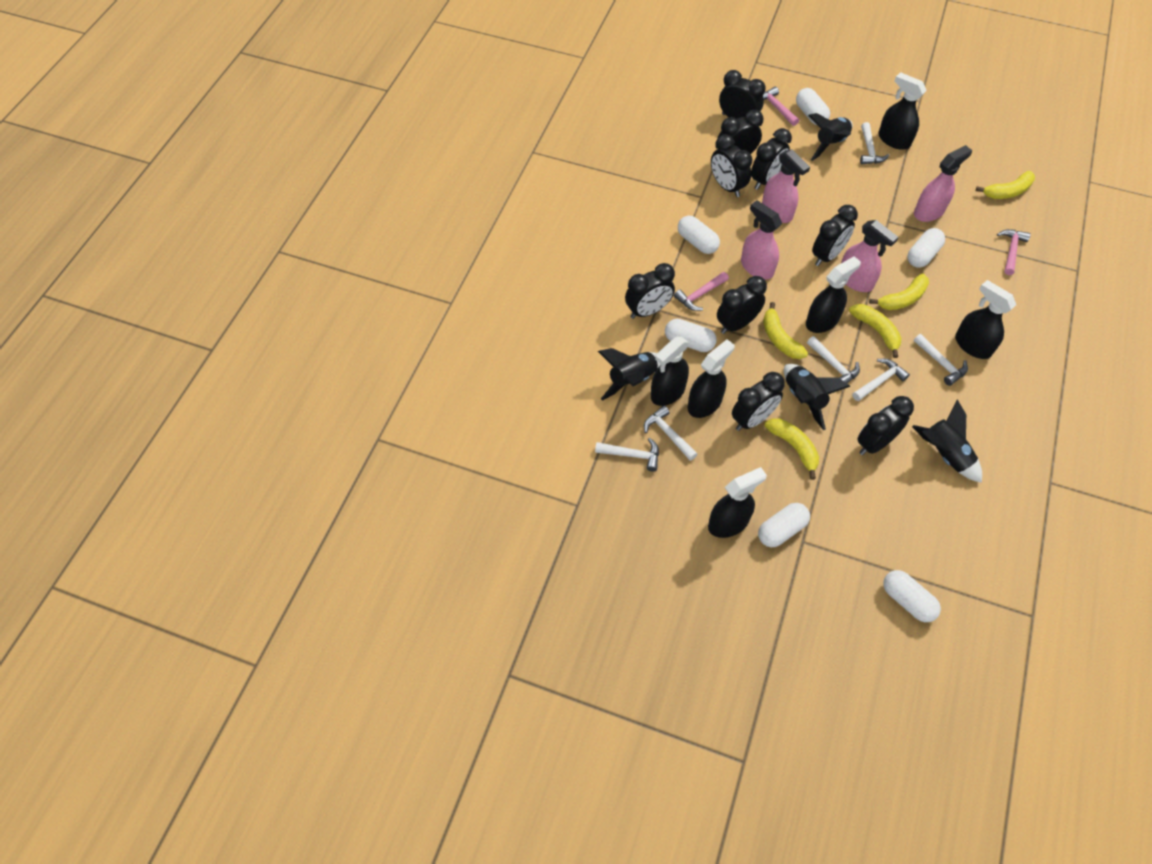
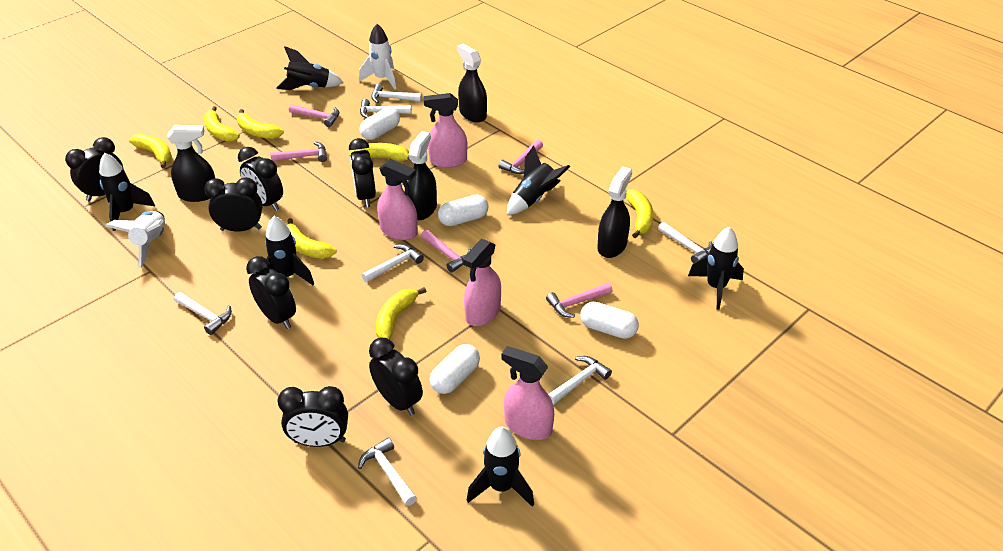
black clock: 9 -> 7
black rocket: 4 -> 6
black spray bottle: 6 -> 4
pink hammer: 3 -> 5
white capsule: 6 -> 4
white hammer: 6 -> 7
white rocket: 0 -> 2
yellow banana: 5 -> 7

